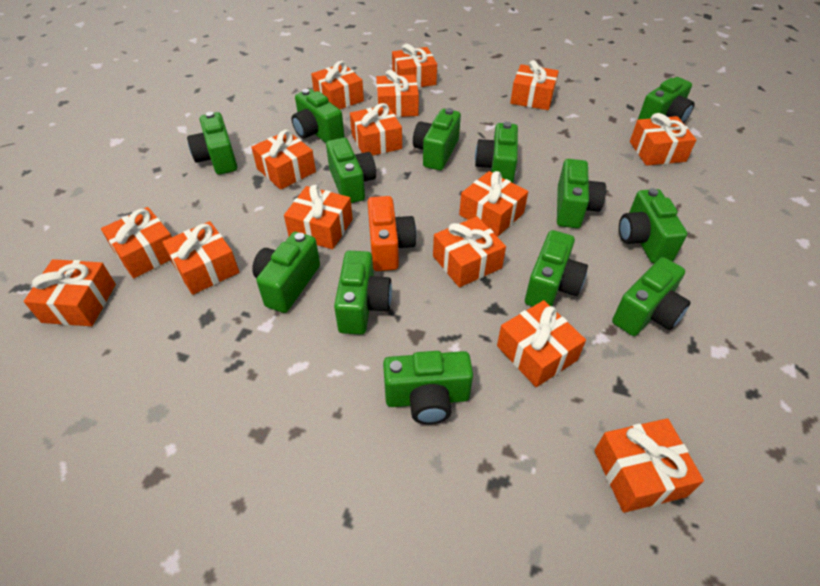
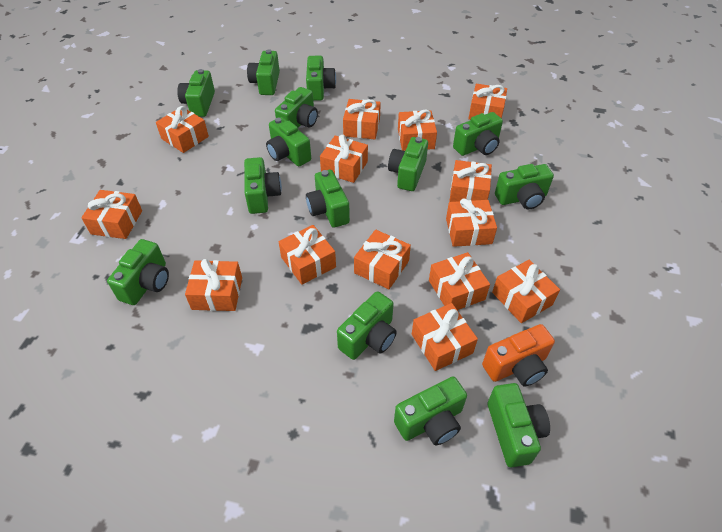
green camera: 13 -> 14
orange gift: 15 -> 14

